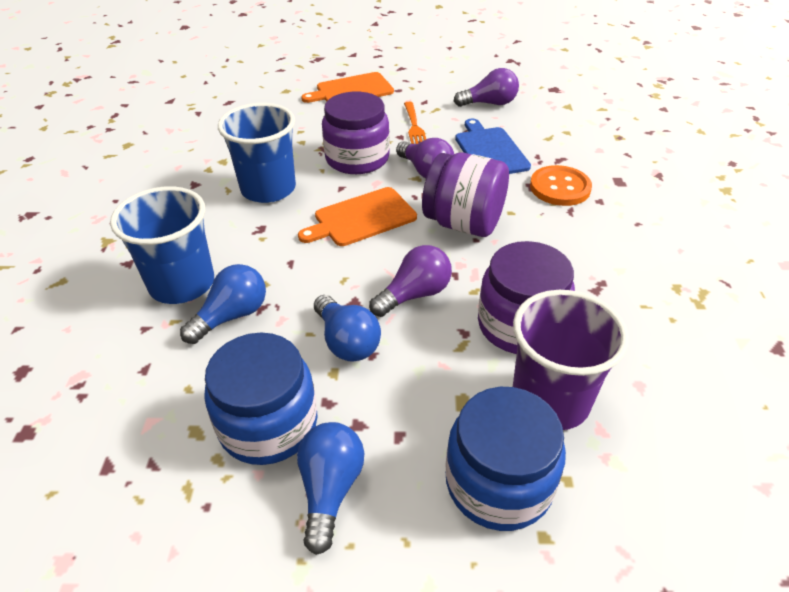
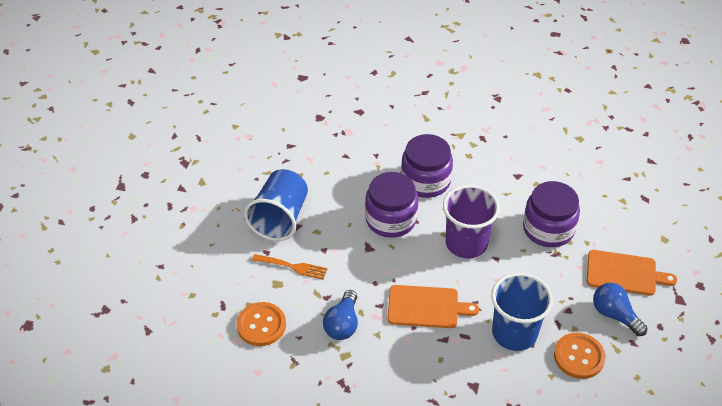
blue cutting board: 1 -> 0
blue jar: 2 -> 0
blue light bulb: 3 -> 2
orange button: 1 -> 2
purple light bulb: 3 -> 0

